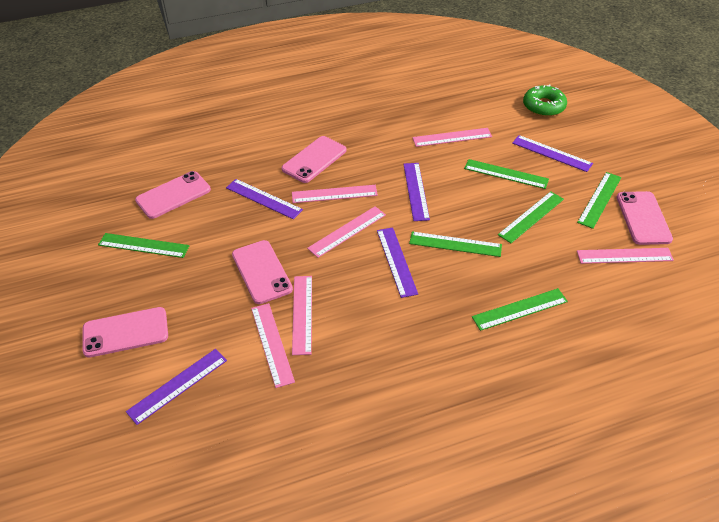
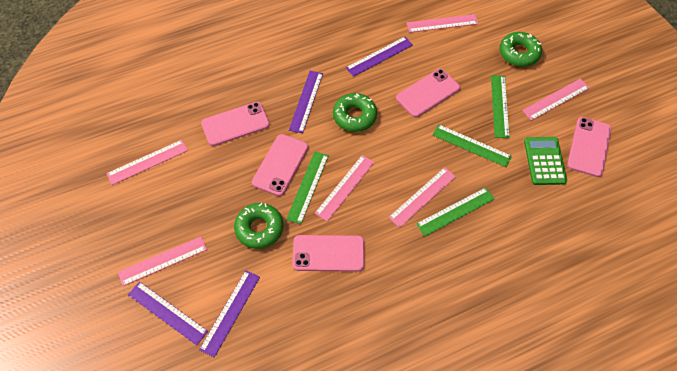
green calculator: 0 -> 1
green donut: 1 -> 3
green ruler: 6 -> 4
purple ruler: 5 -> 4

